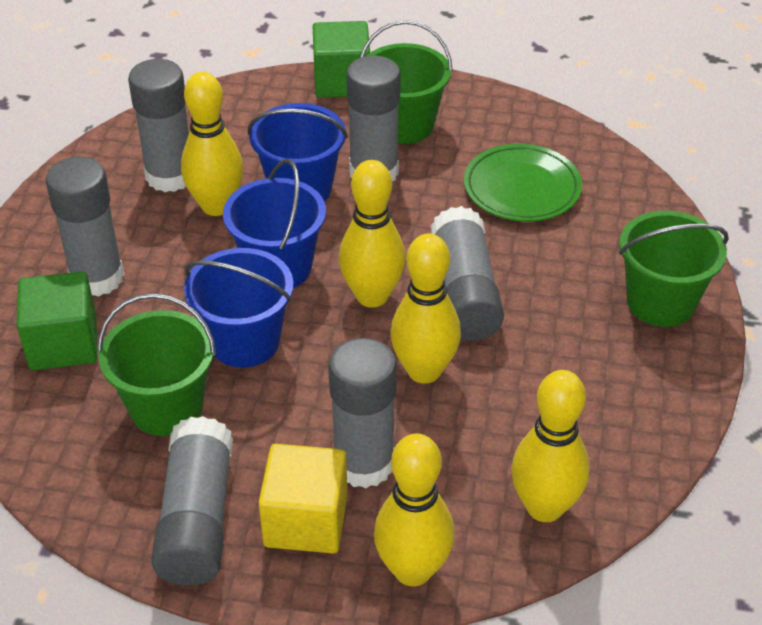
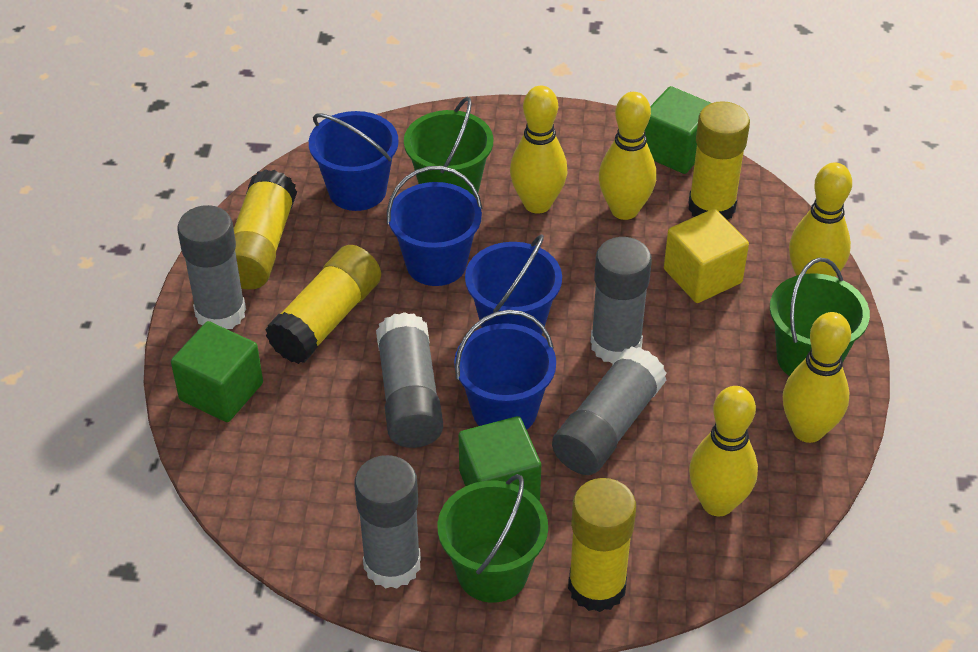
blue bucket: 3 -> 4
green cube: 2 -> 3
green plate: 1 -> 0
grey glue stick: 6 -> 5
yellow glue stick: 0 -> 4

